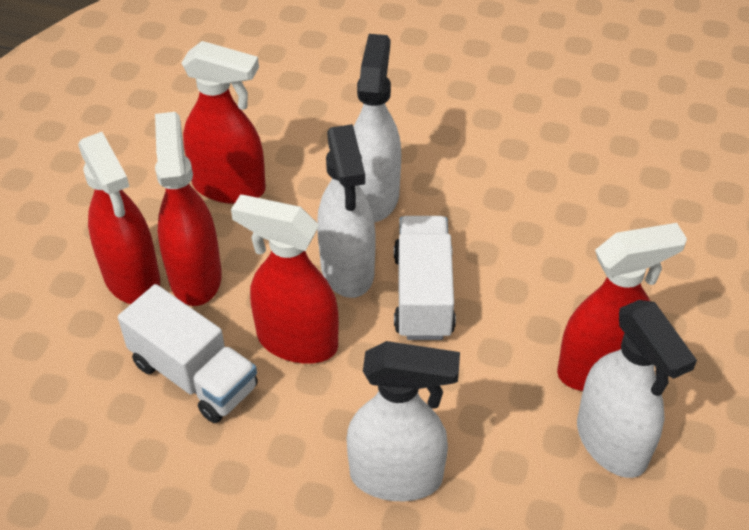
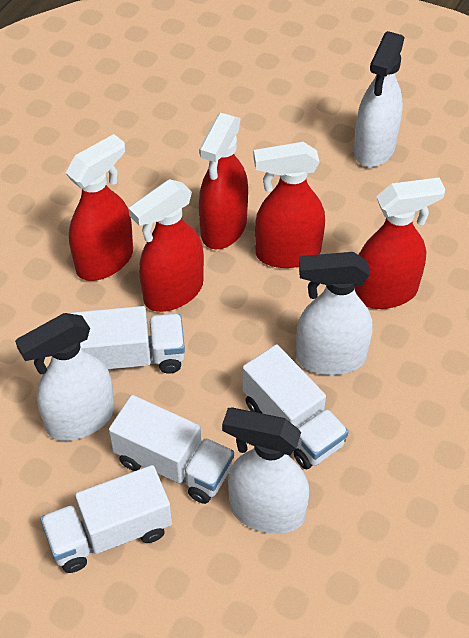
white truck: 2 -> 4

